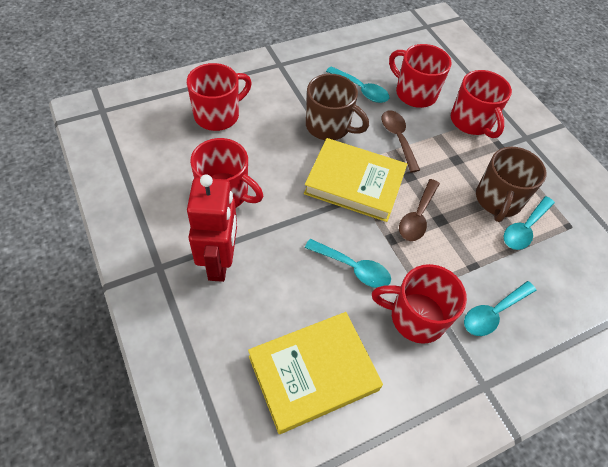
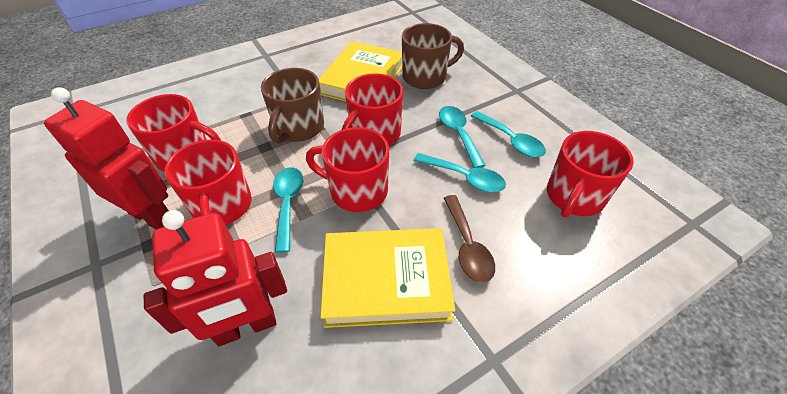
brown spoon: 2 -> 1
red robot: 1 -> 2

